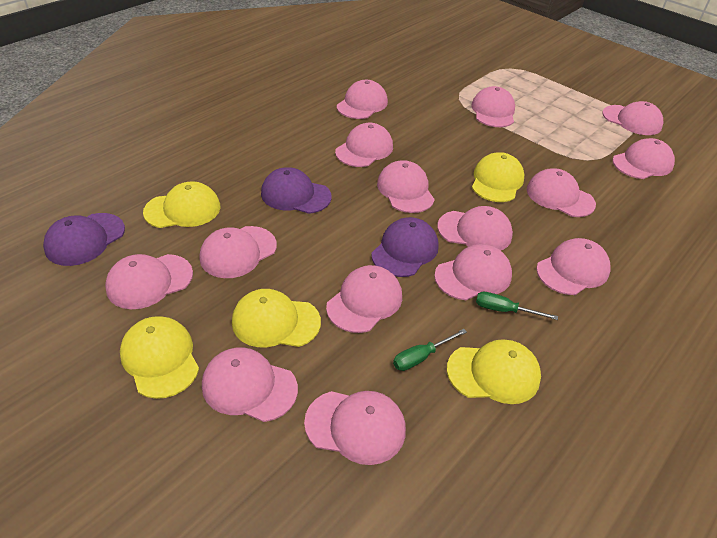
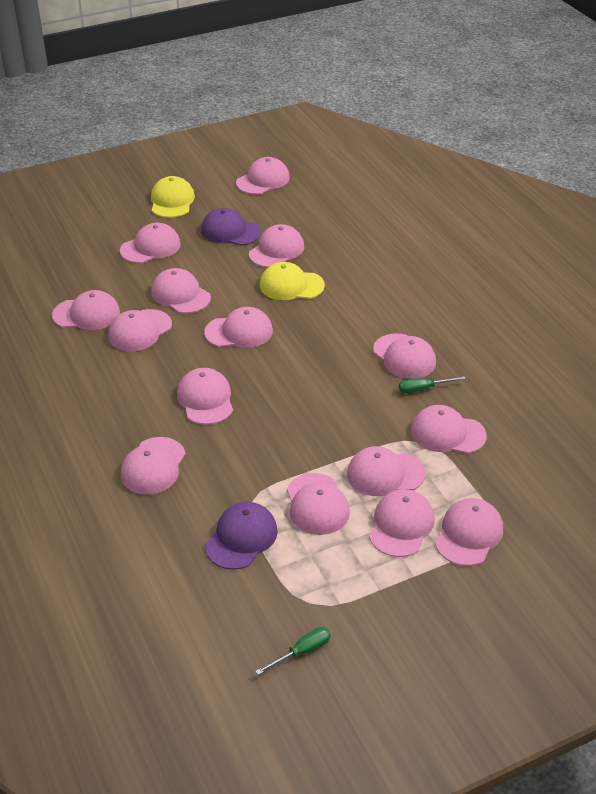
purple cap: 3 -> 2
yellow cap: 5 -> 2

